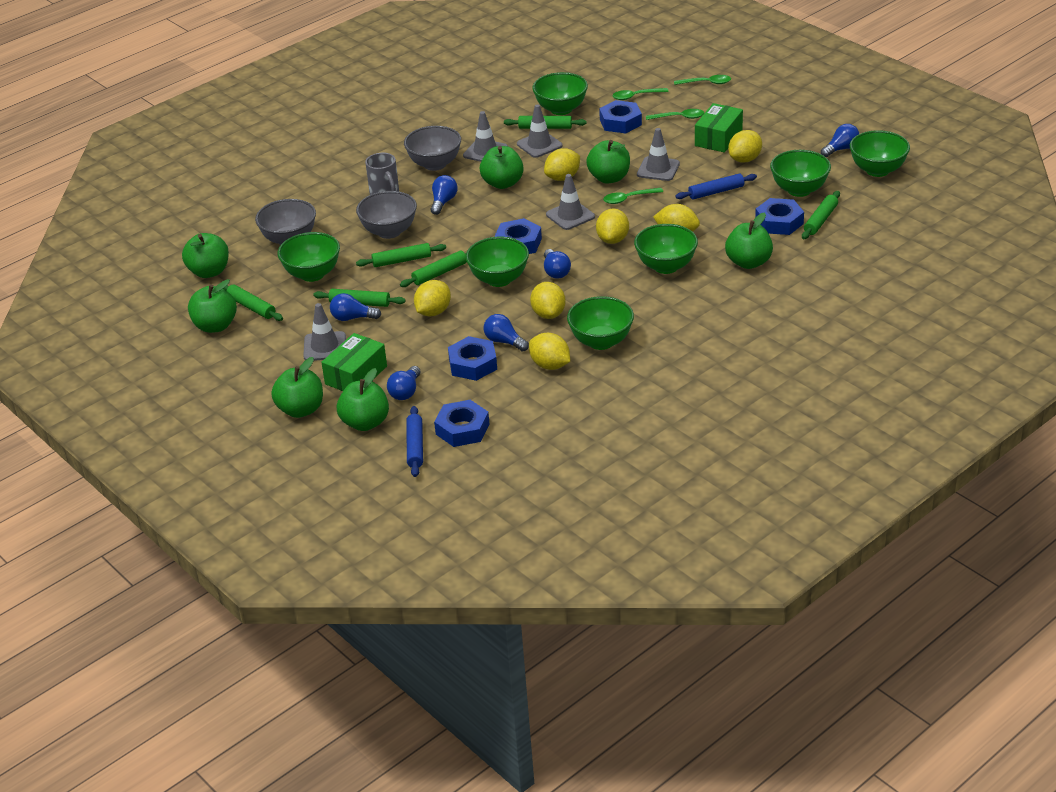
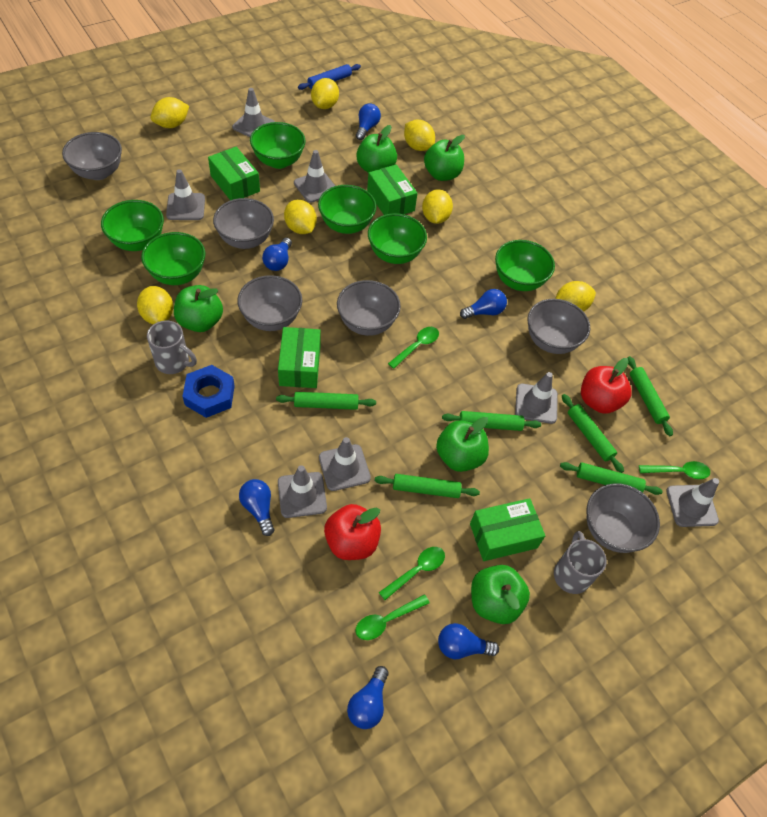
blue nut: 5 -> 1
blue rolling pin: 2 -> 1
green apple: 7 -> 5
green bowl: 7 -> 6
green box: 2 -> 4
grey bowl: 3 -> 6
grey mug: 1 -> 2
grey traffic cone: 5 -> 7
red apple: 0 -> 2

